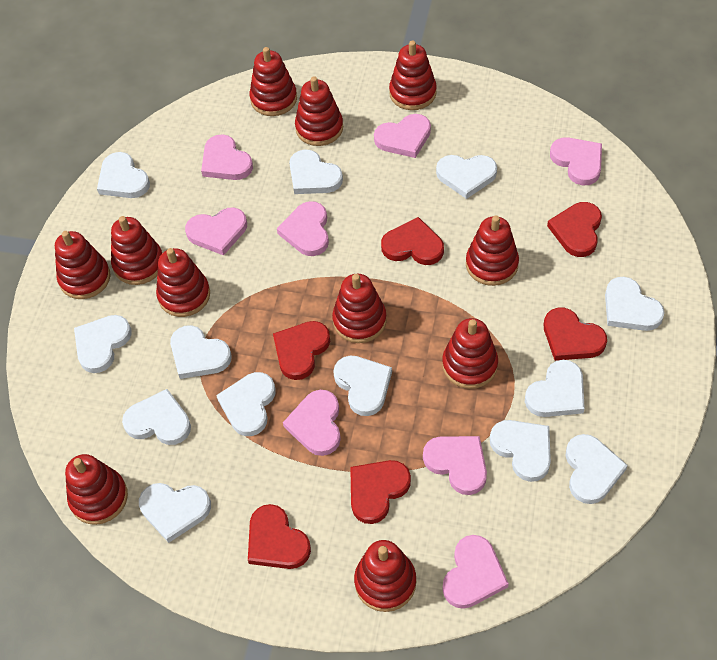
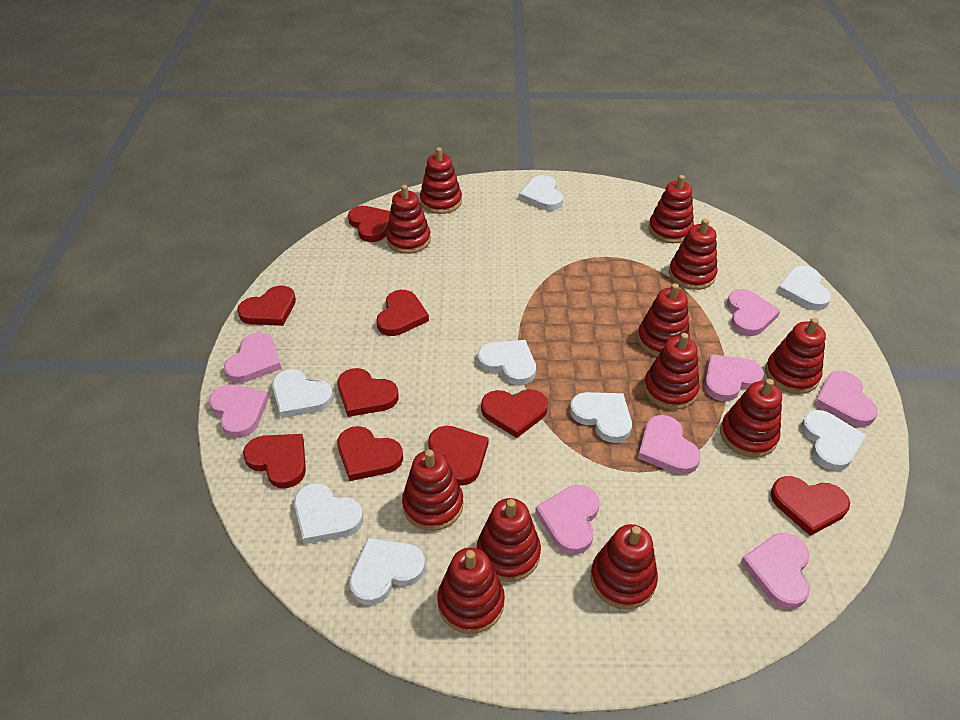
red heart: 6 -> 9
red stacking toy: 11 -> 12
white heart: 13 -> 8

